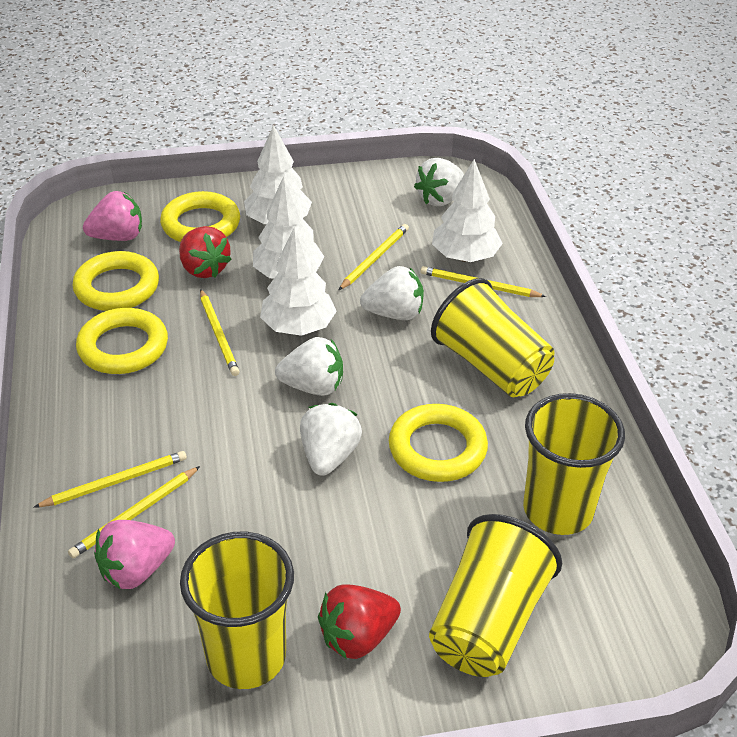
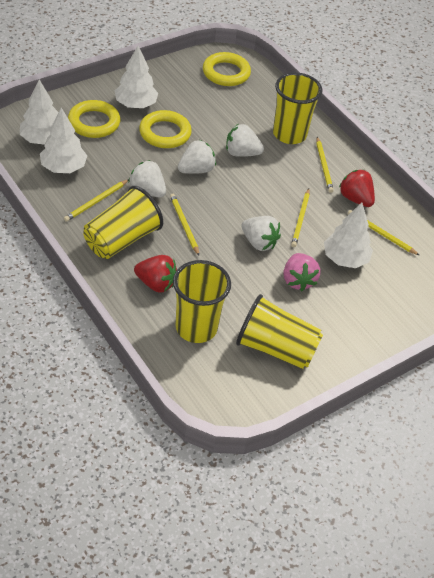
pink strawberry: 2 -> 1
yellow ring: 4 -> 3

